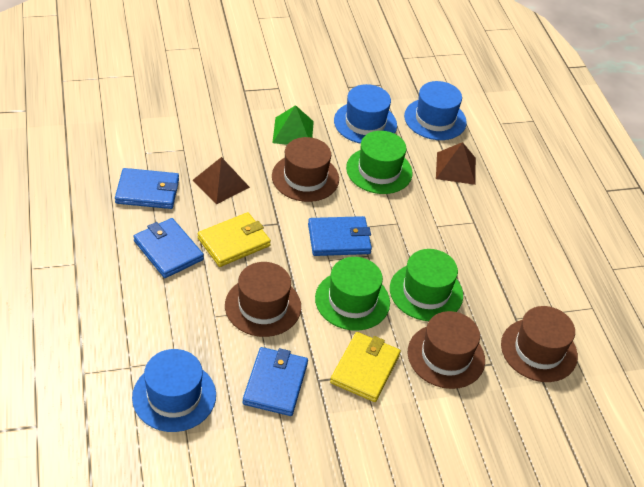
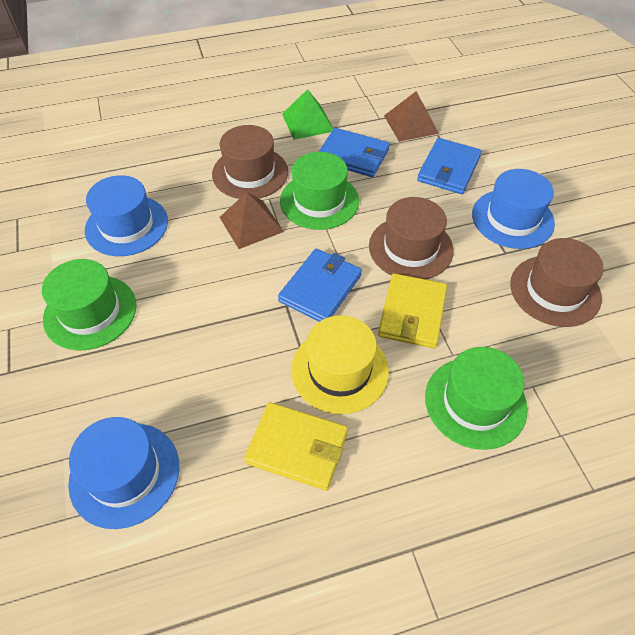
blue wallet: 4 -> 3
brown hat: 4 -> 3
yellow hat: 0 -> 1

